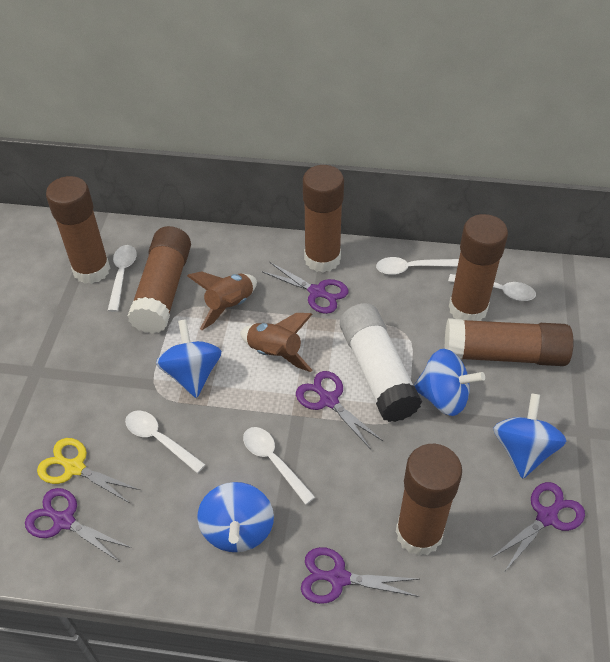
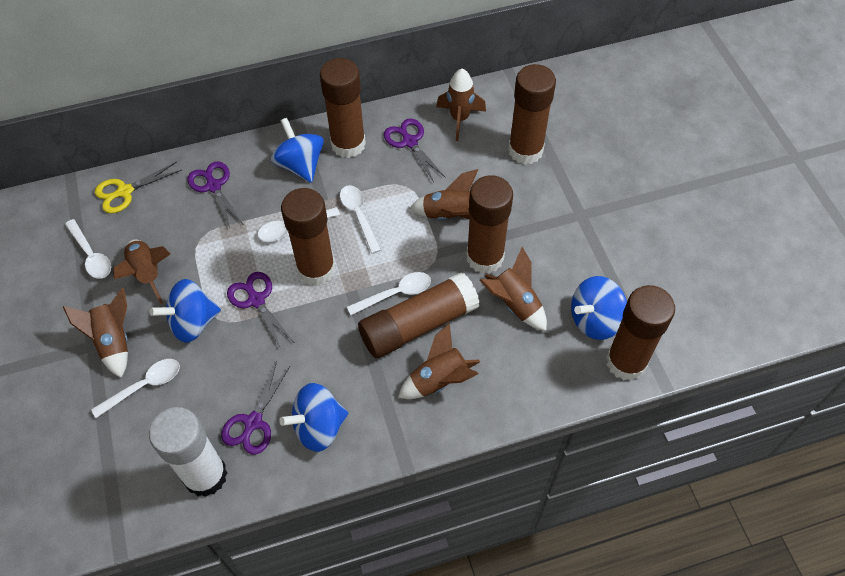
brown rocket: 2 -> 6
purple scissors: 5 -> 4

